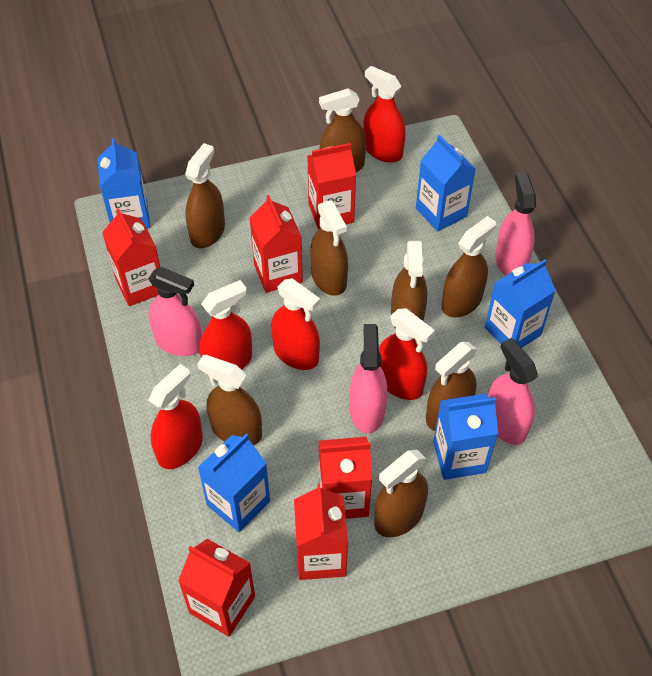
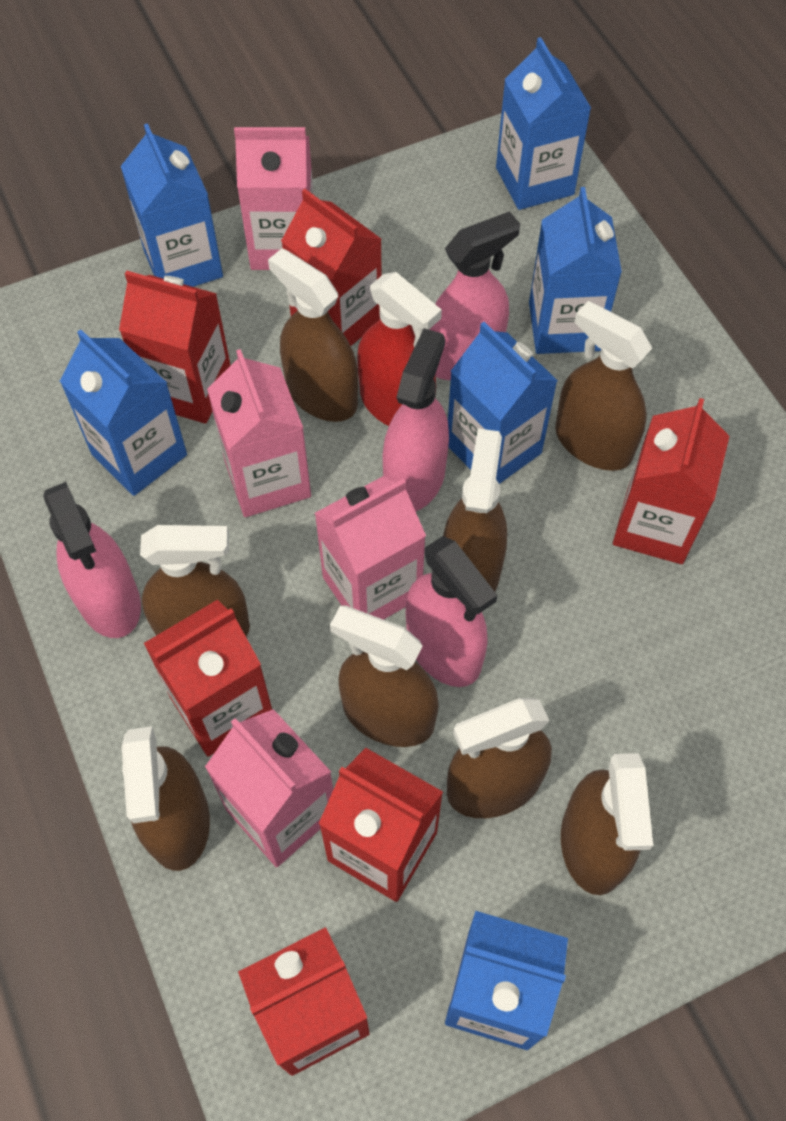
blue carton: 5 -> 6
pink carton: 0 -> 4
red spray bottle: 5 -> 1

